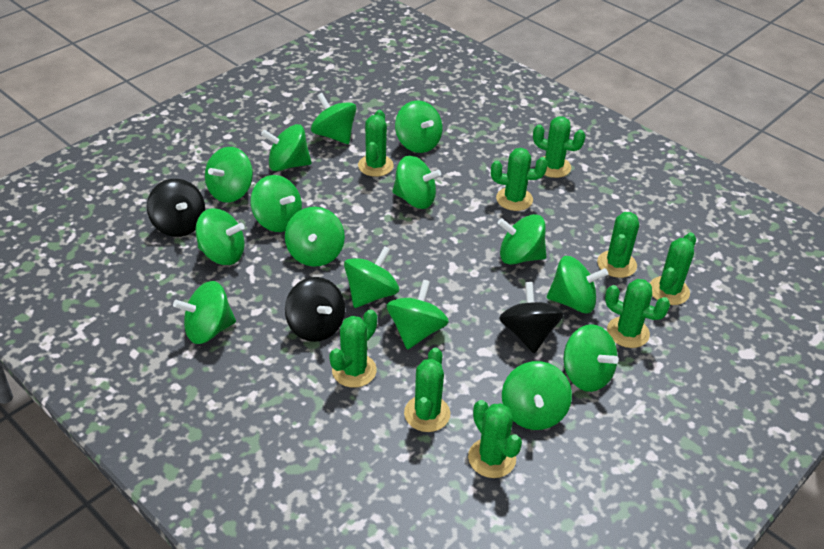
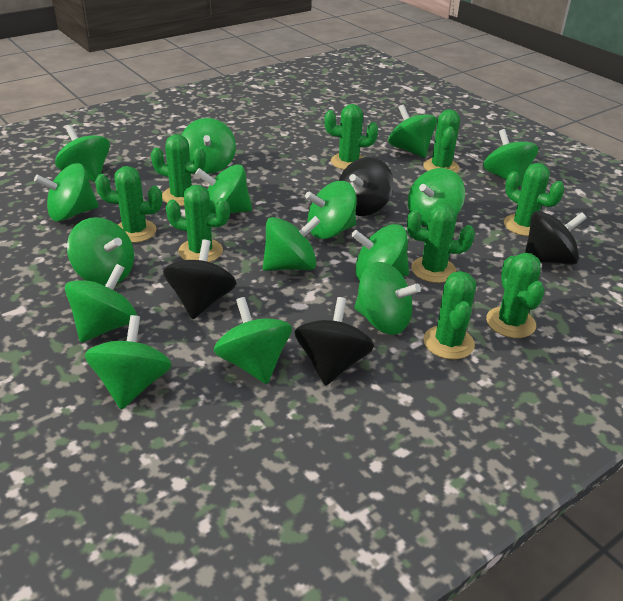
black spinning top: 3 -> 4

